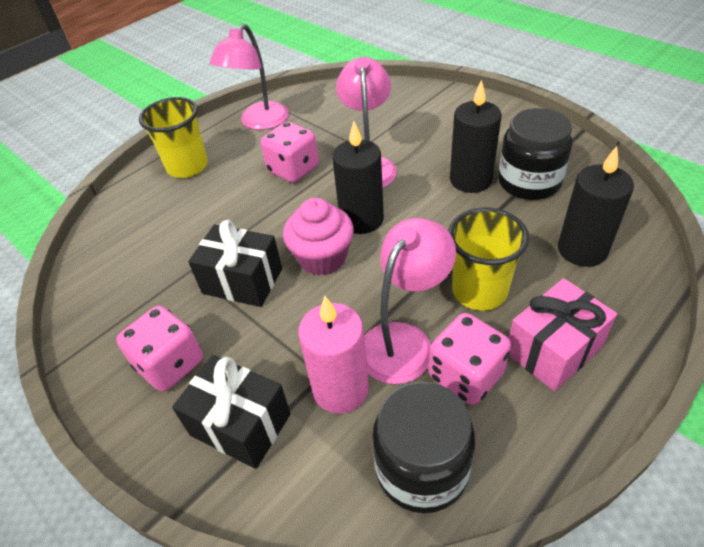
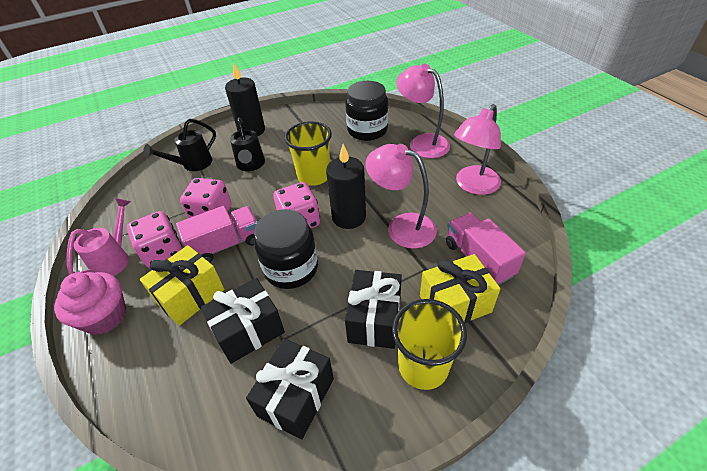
black candle: 3 -> 2
black gift: 2 -> 3
black watering can: 0 -> 2
pink candle: 1 -> 0
pink gift: 1 -> 0
pink truck: 0 -> 2
pink watering can: 0 -> 1
yellow gift: 0 -> 2

